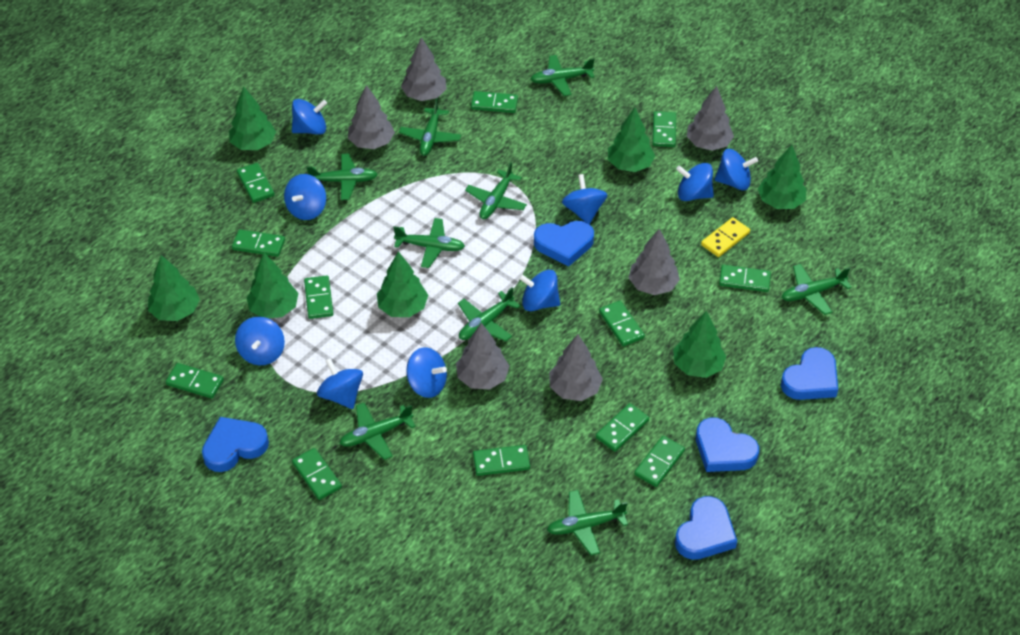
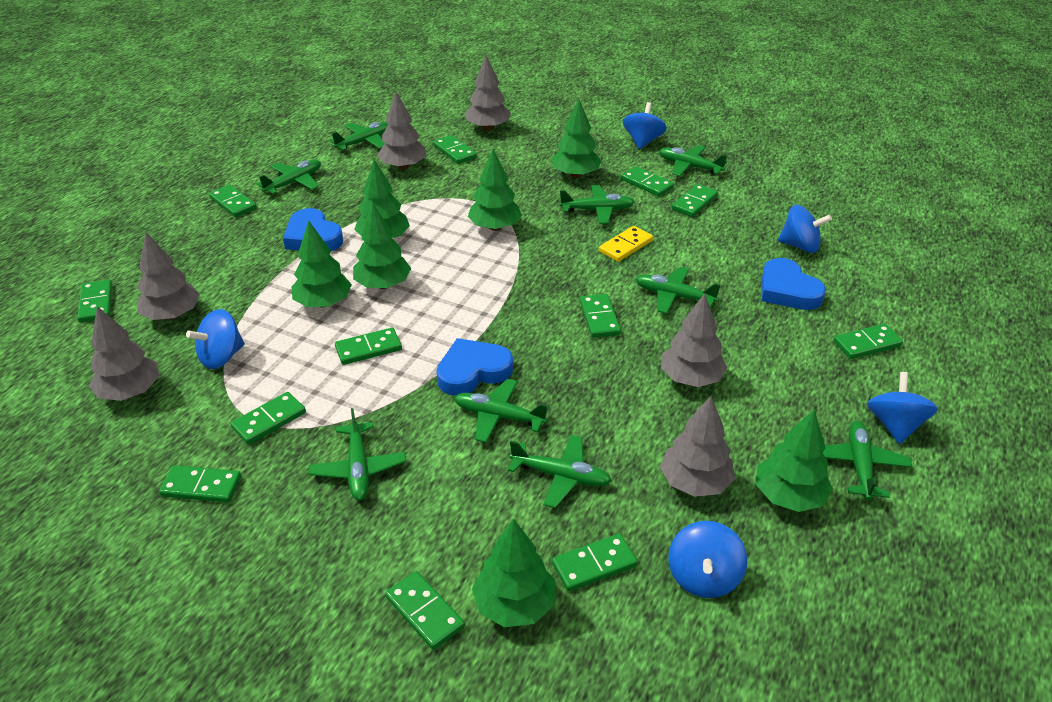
blue heart: 5 -> 3
blue spinning top: 9 -> 5

